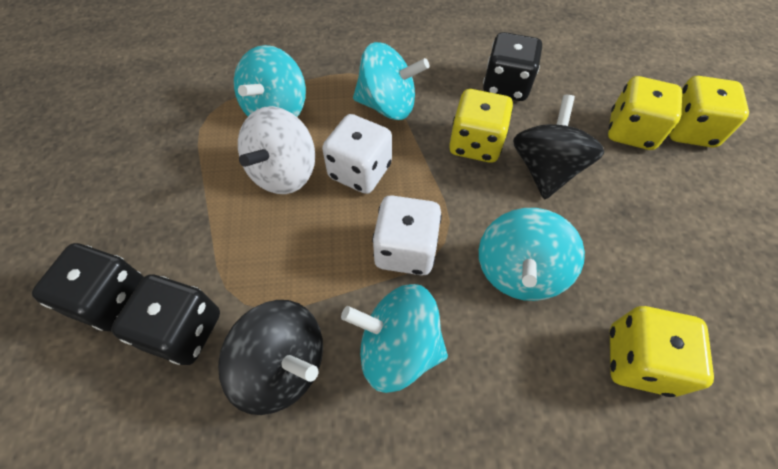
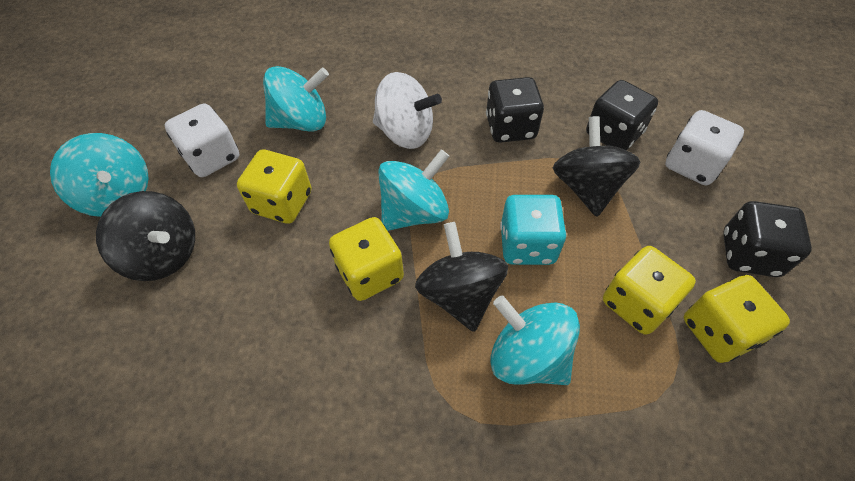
black spinning top: 2 -> 3
turquoise dice: 0 -> 1

